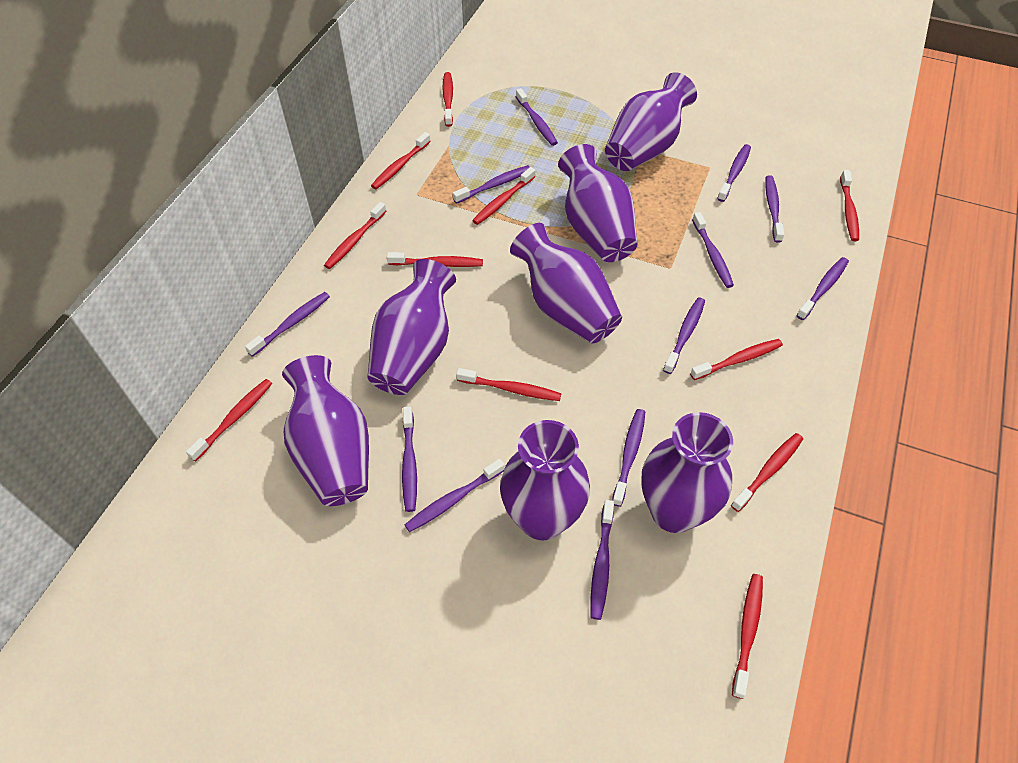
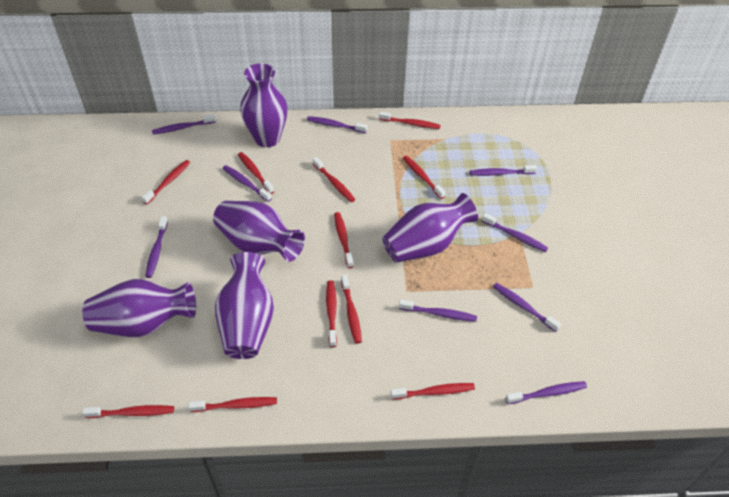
purple toothbrush: 12 -> 9
purple vase: 7 -> 5

